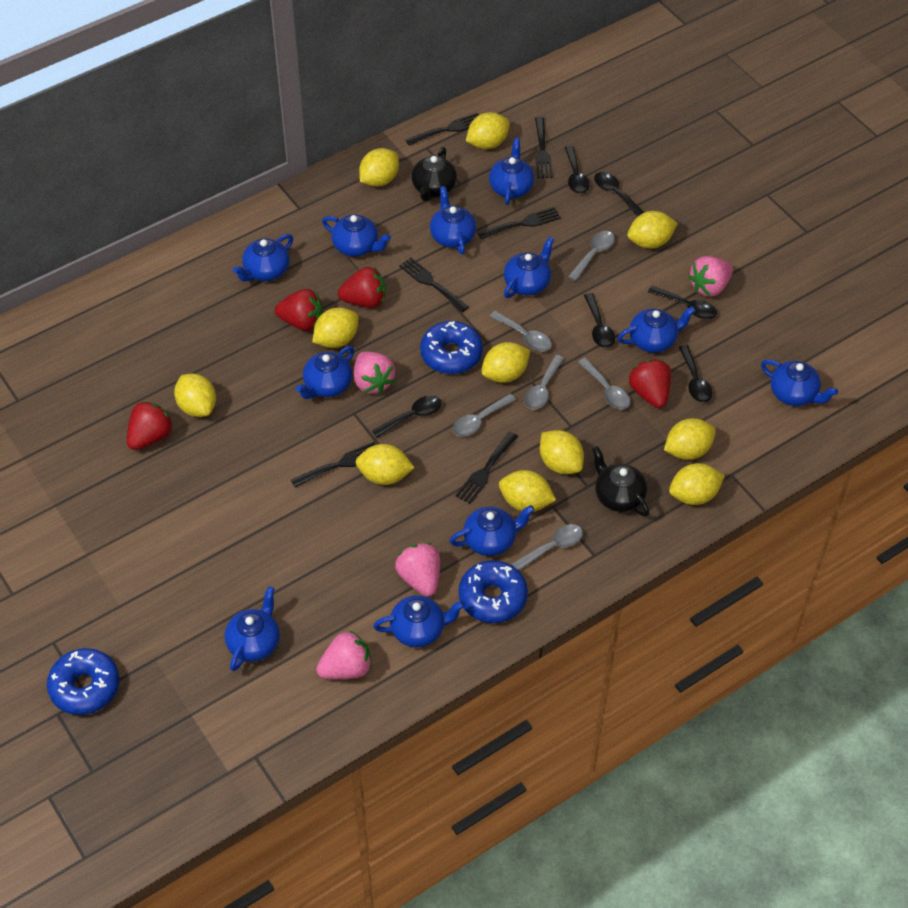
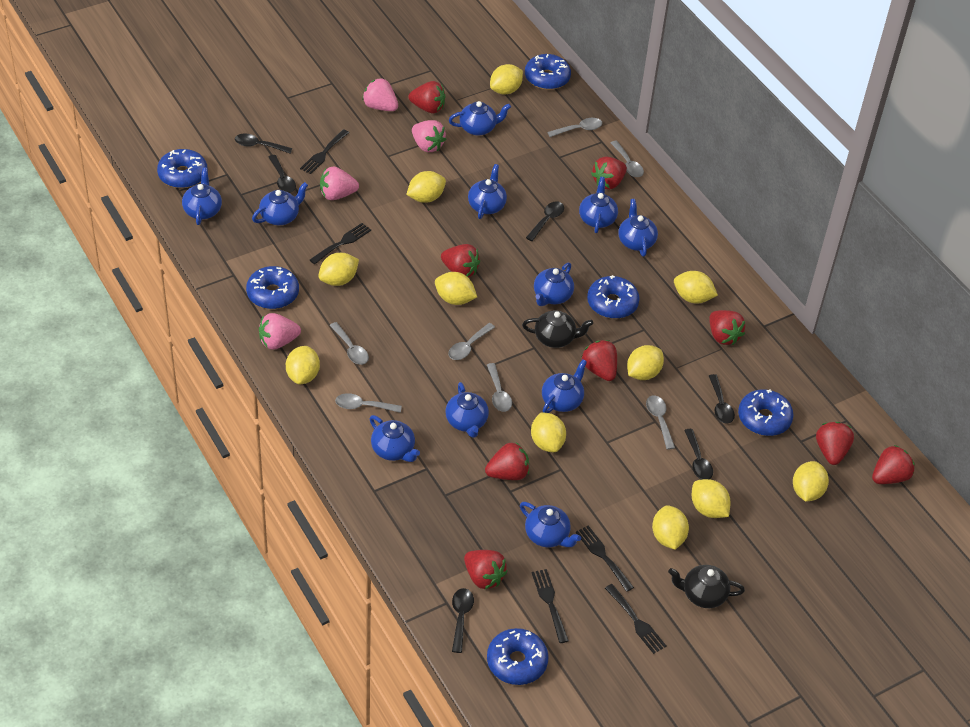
black fork: 6 -> 5
blue donut: 3 -> 6
grey spoon: 6 -> 7
red strawberry: 4 -> 9

